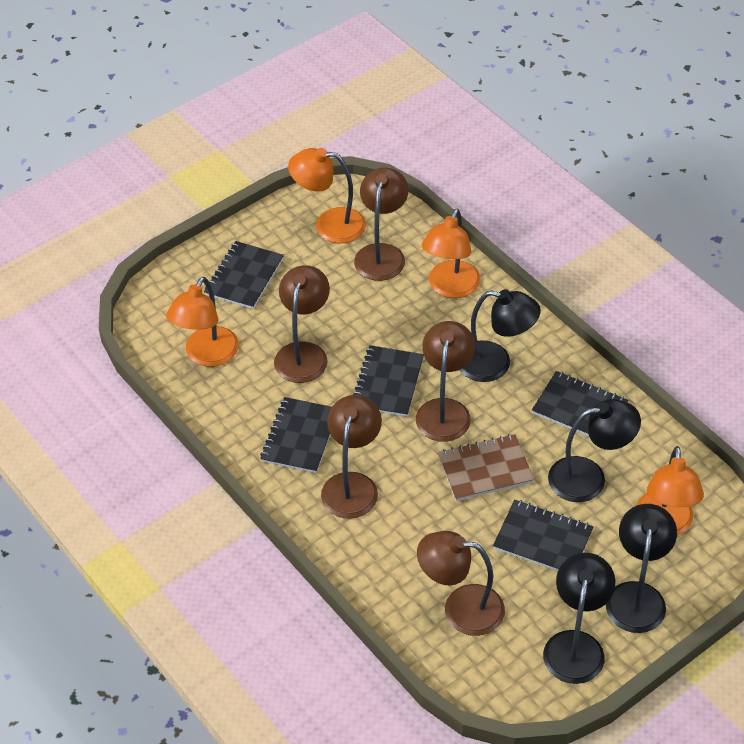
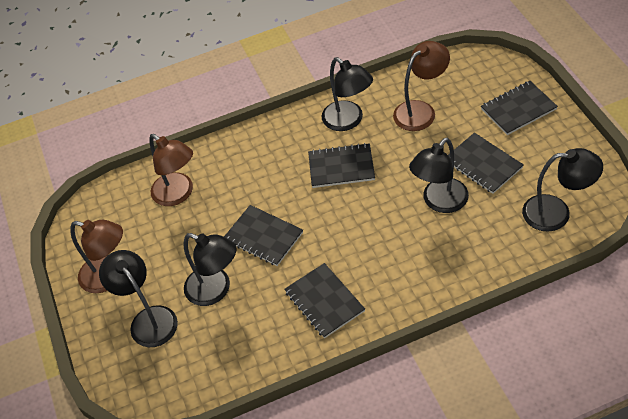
black lamp: 4 -> 5
brown lamp: 5 -> 3
brown notebook: 1 -> 0
orange lamp: 4 -> 0

